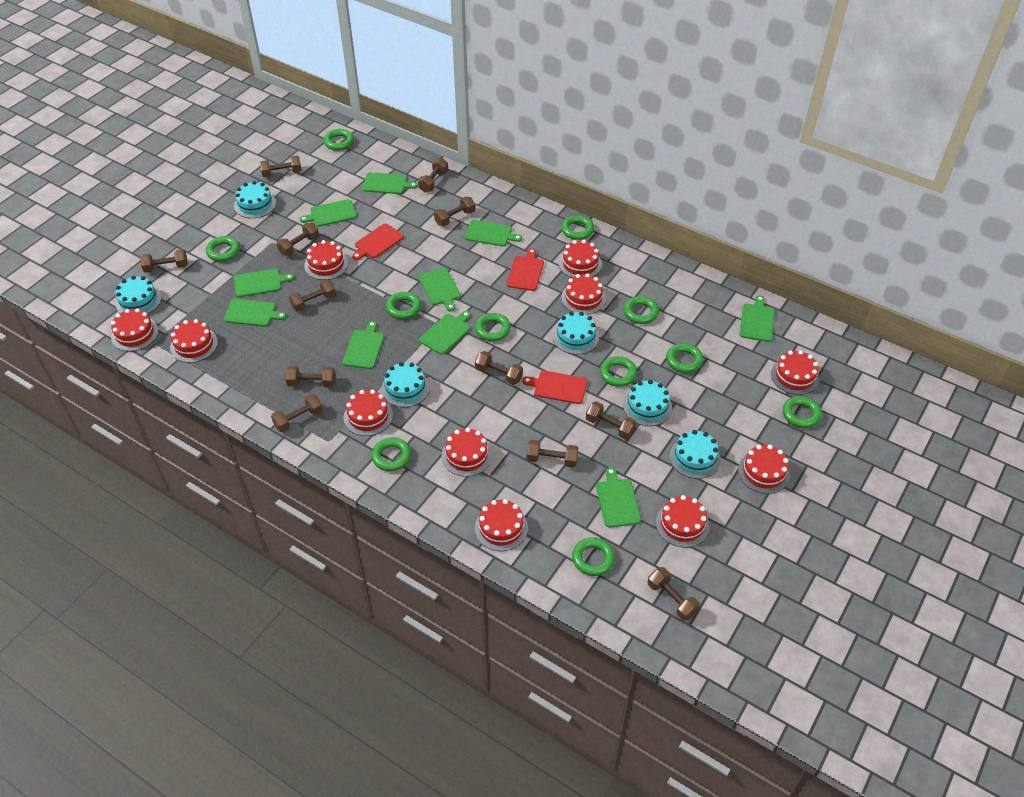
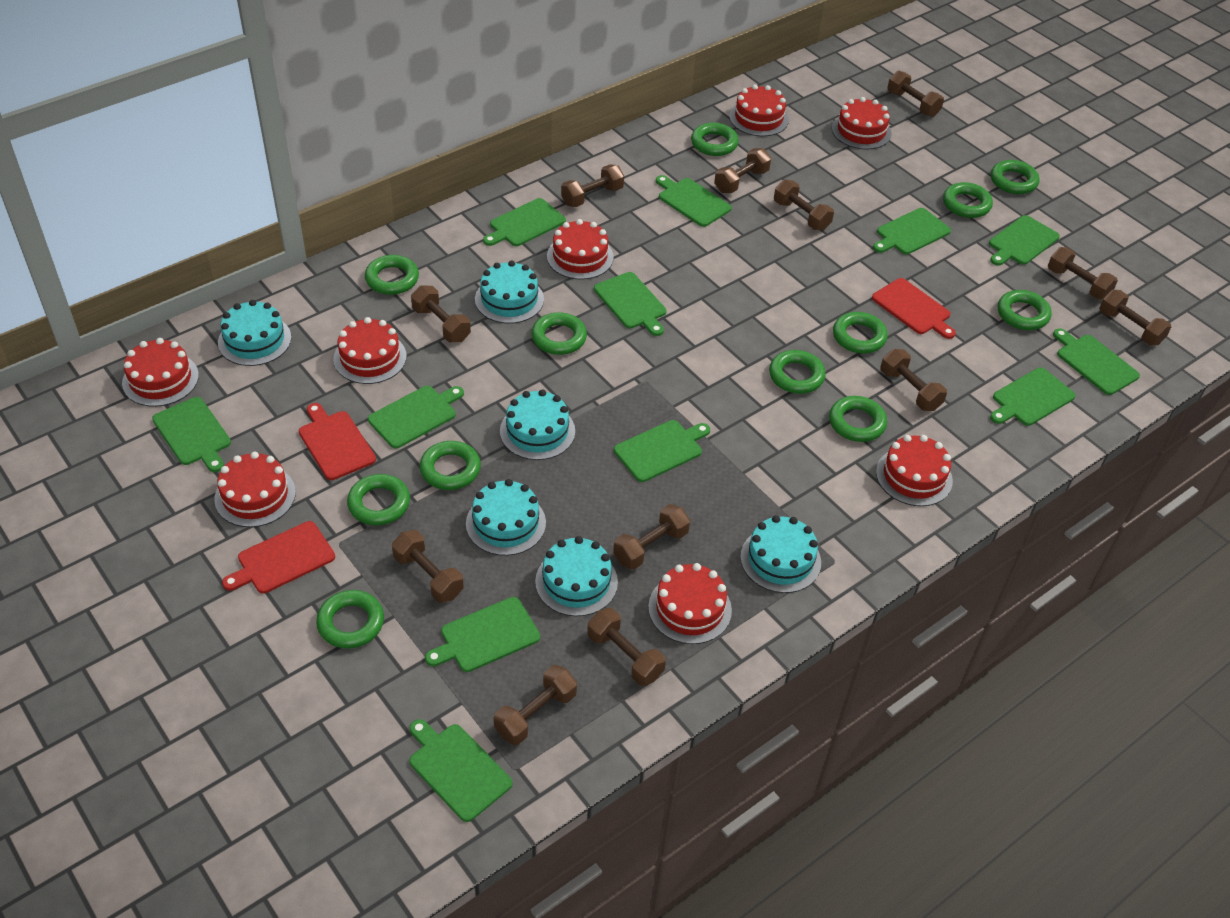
green cutting board: 10 -> 12
green ring: 11 -> 12
red cake: 11 -> 8

